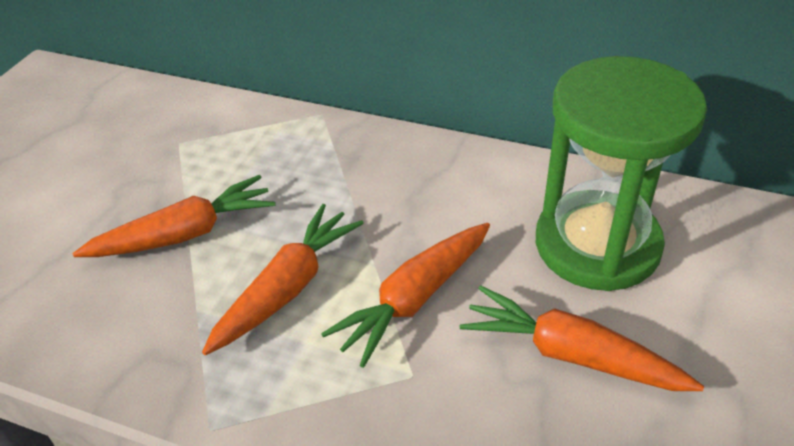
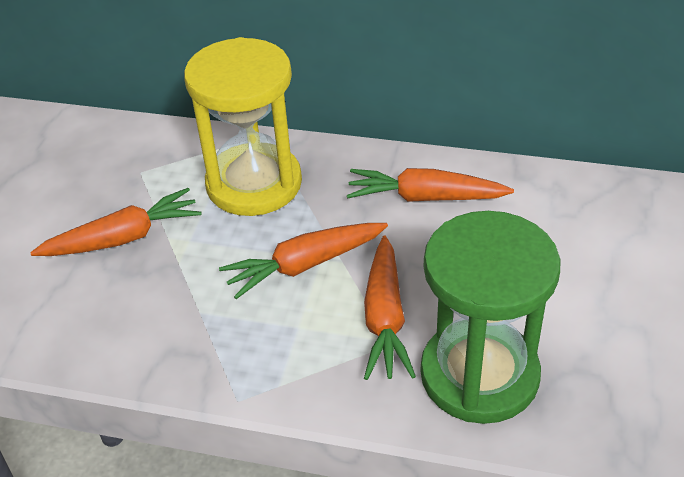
yellow hourglass: 0 -> 1

